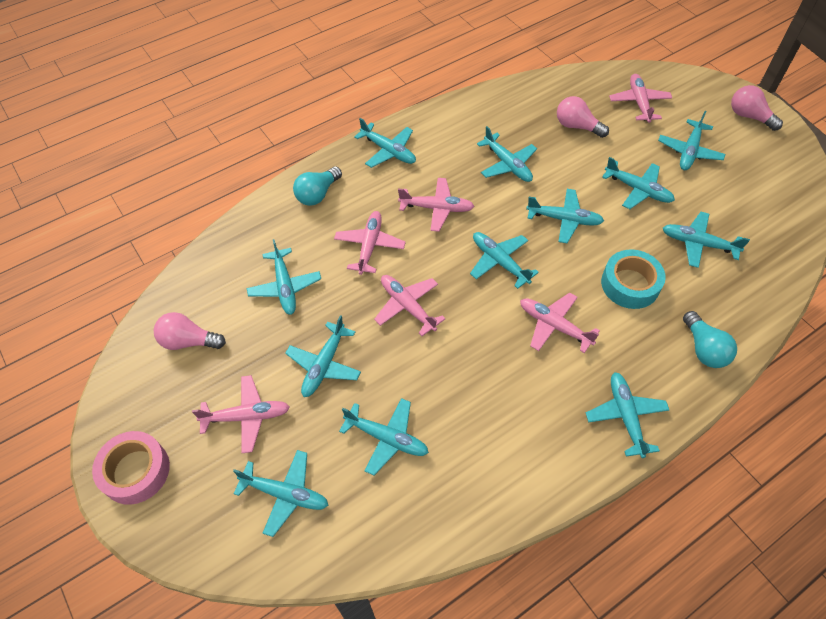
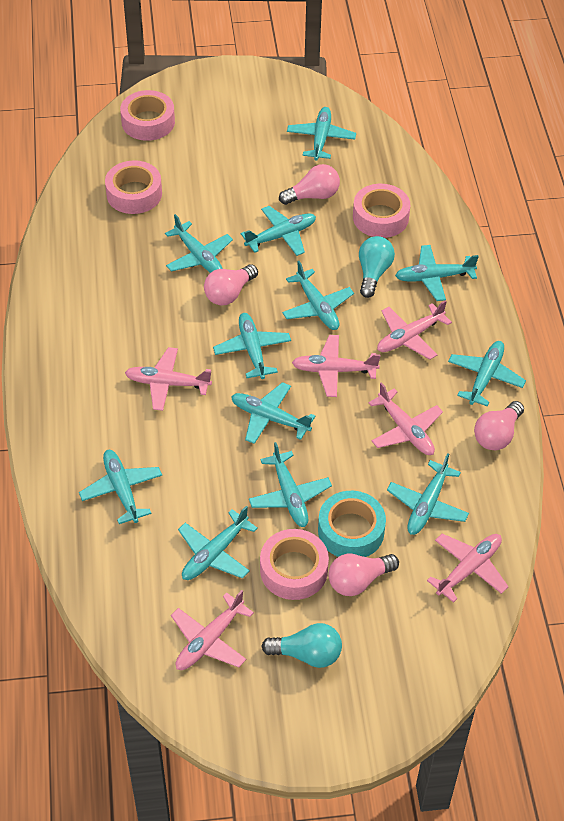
pink light bulb: 3 -> 4
pink tape: 1 -> 4

